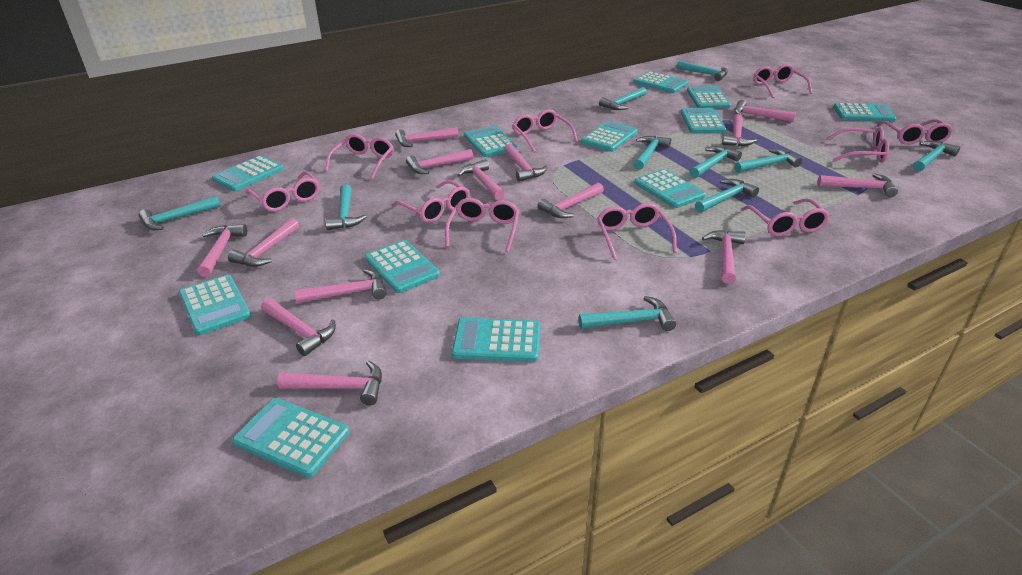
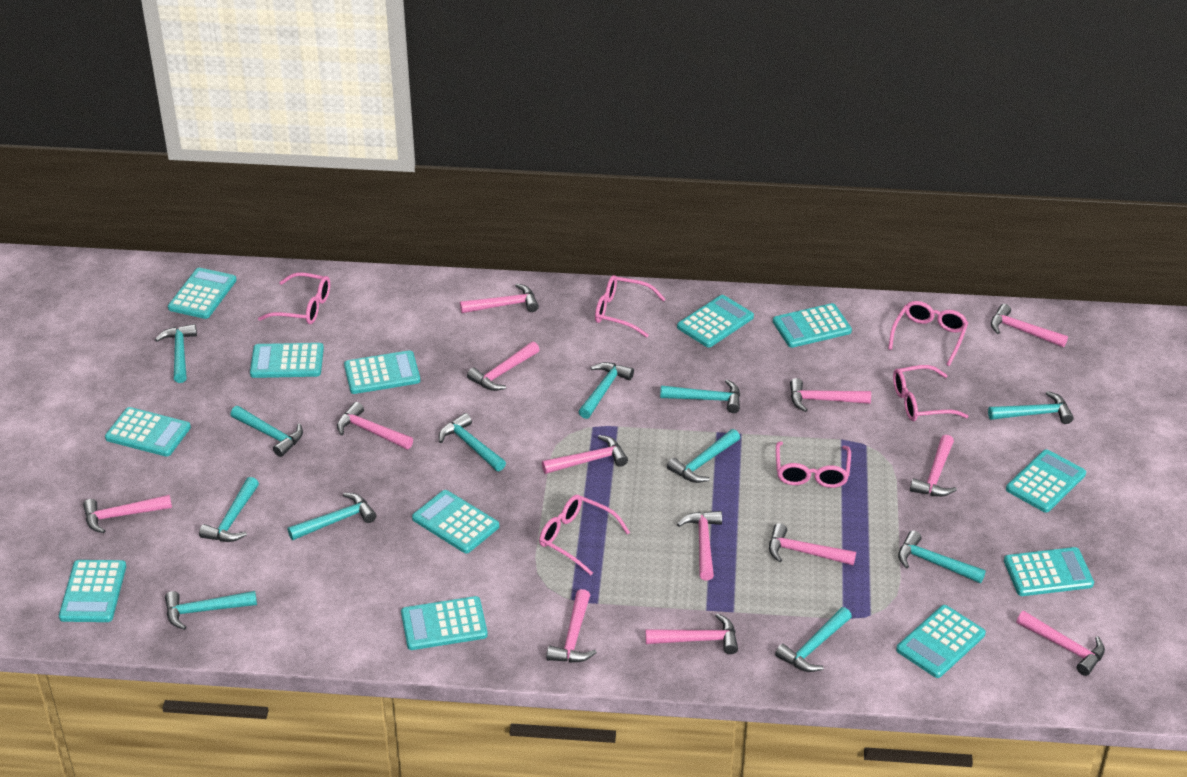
pink glasses: 10 -> 6
pink hammer: 14 -> 13
turquoise hammer: 10 -> 12

